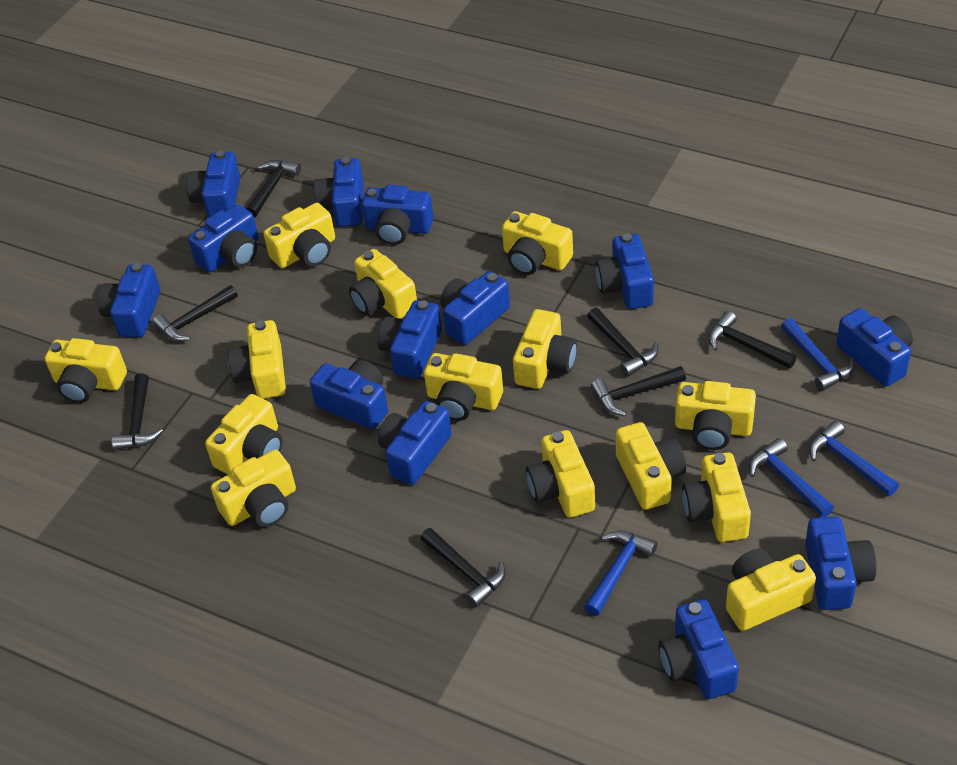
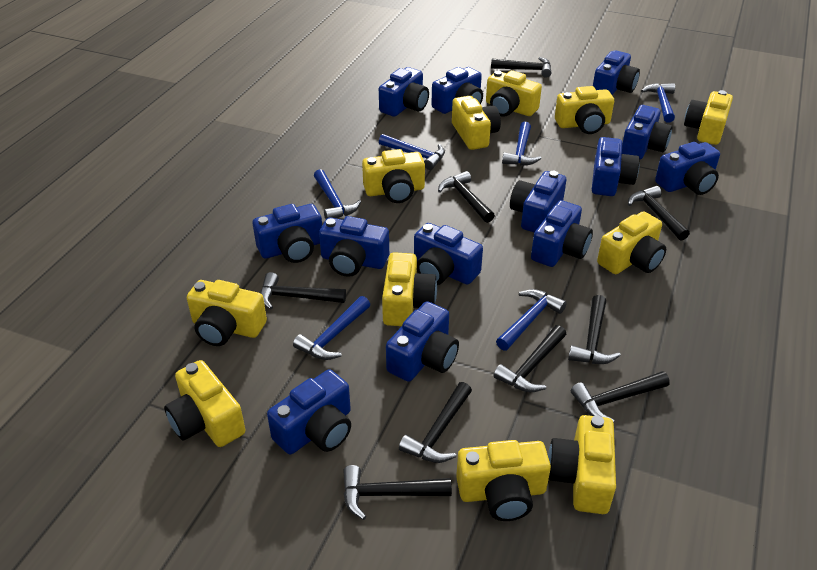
black hammer: 7 -> 9
blue hammer: 4 -> 6
yellow camera: 14 -> 11

